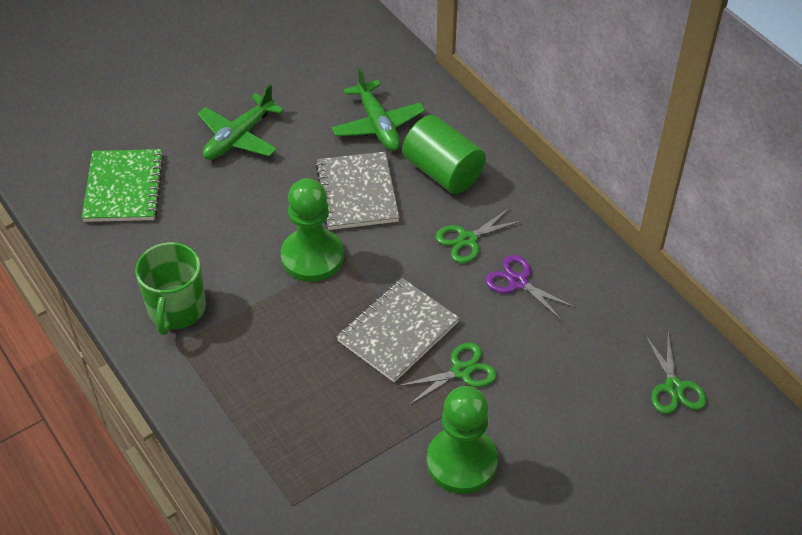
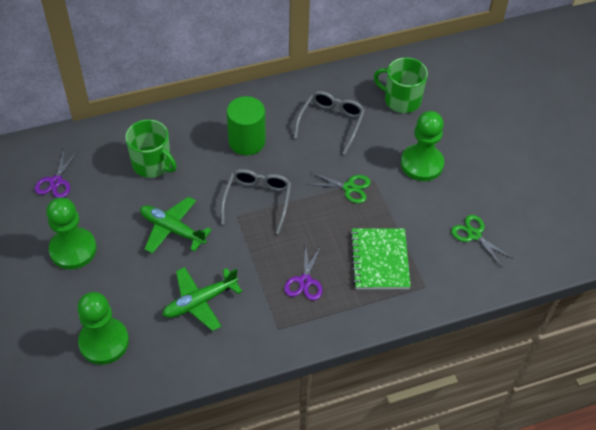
green mug: 1 -> 2
green pawn: 2 -> 3
green scissors: 3 -> 2
grey glasses: 0 -> 2
grey notebook: 2 -> 0
purple scissors: 1 -> 2

